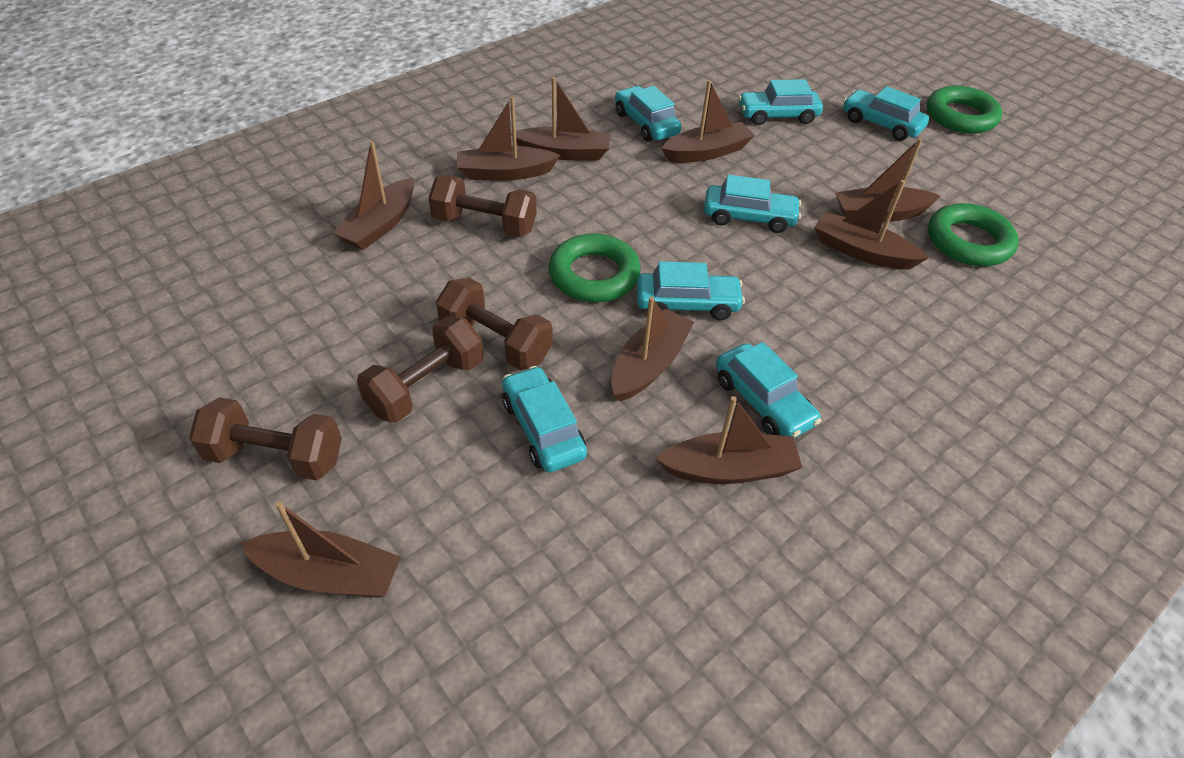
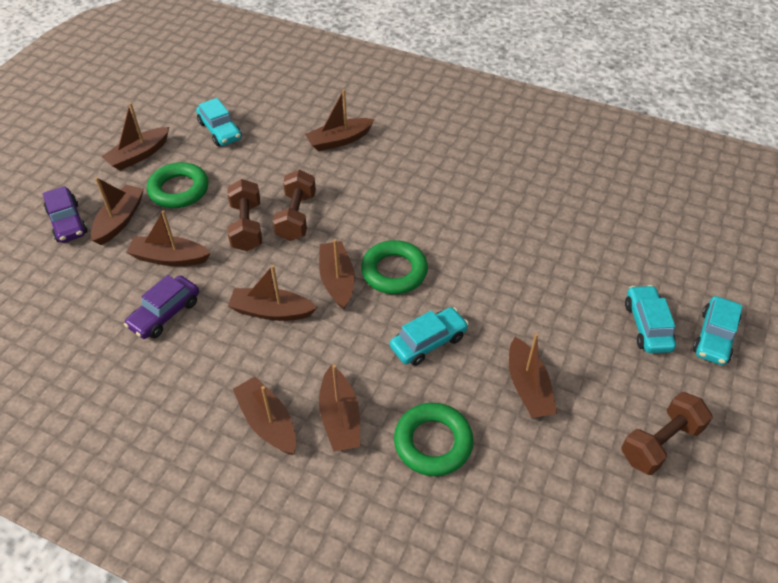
brown dumbbell: 4 -> 3
purple car: 0 -> 2
turquoise car: 7 -> 4

